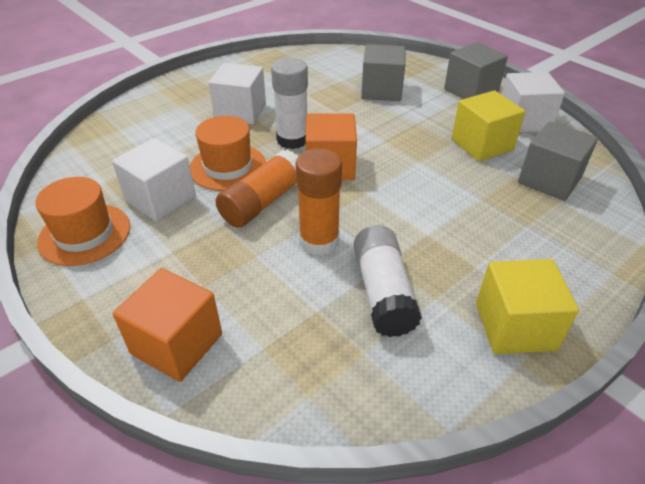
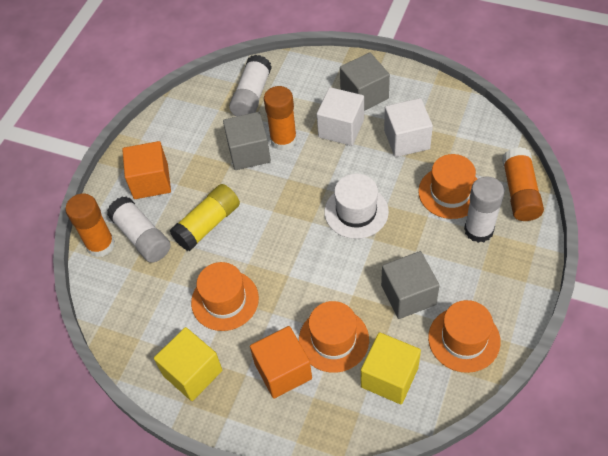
orange glue stick: 2 -> 3
orange hat: 2 -> 4
white cube: 3 -> 2
white glue stick: 2 -> 3
white hat: 0 -> 1
yellow glue stick: 0 -> 1

